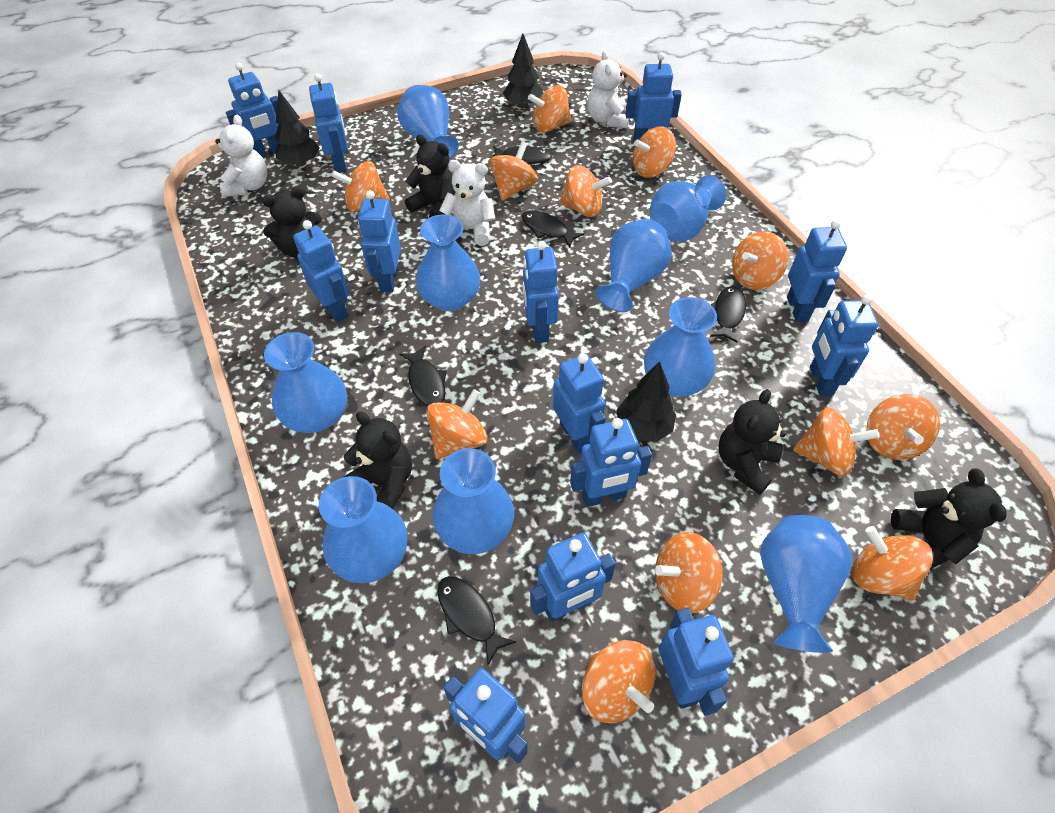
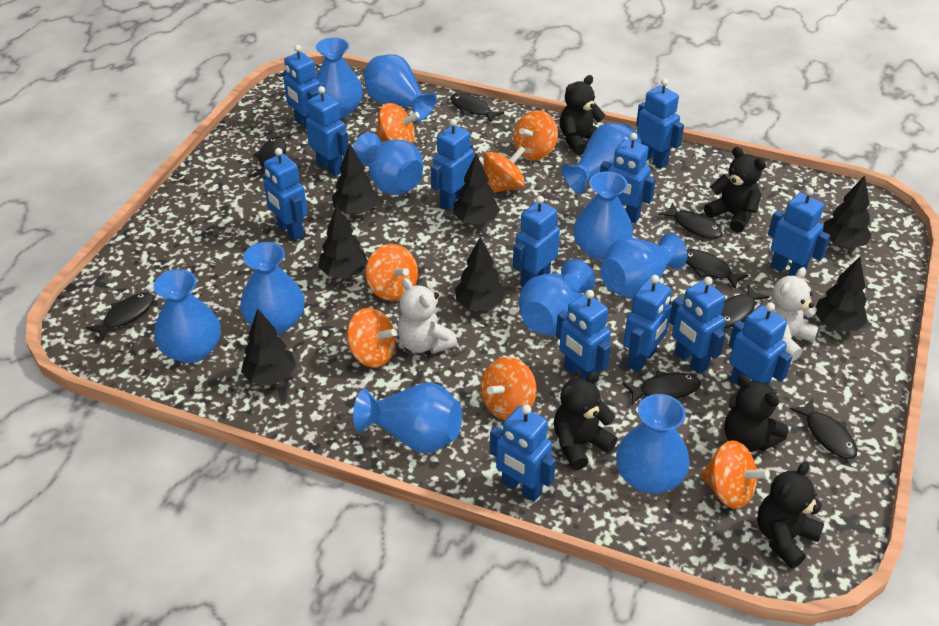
black fish: 5 -> 8
black tree: 3 -> 7
blue vase: 9 -> 11
orange spinning top: 12 -> 7
white teddy bear: 3 -> 2

